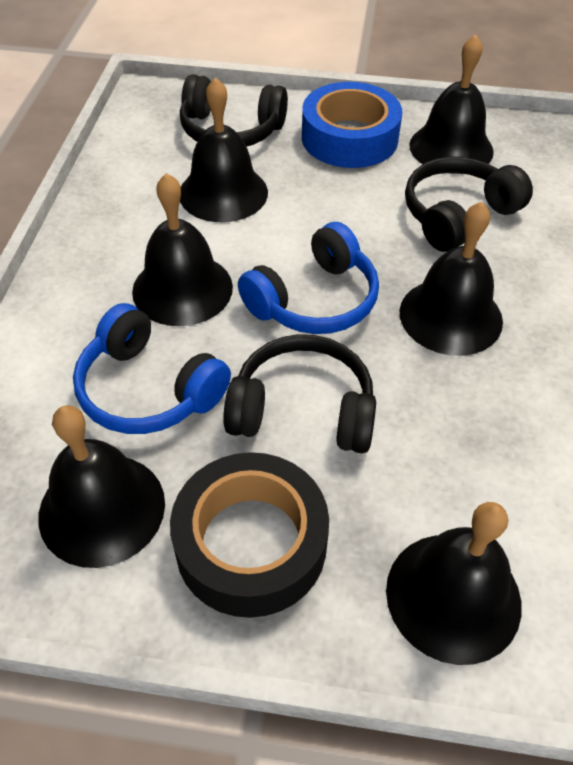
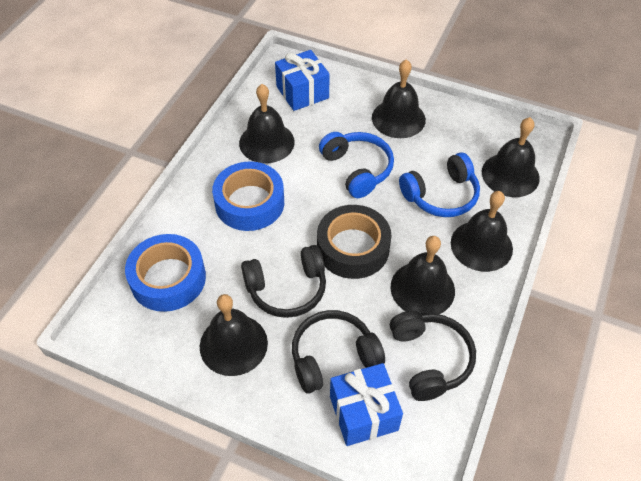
blue gift: 0 -> 2
blue tape: 1 -> 2

